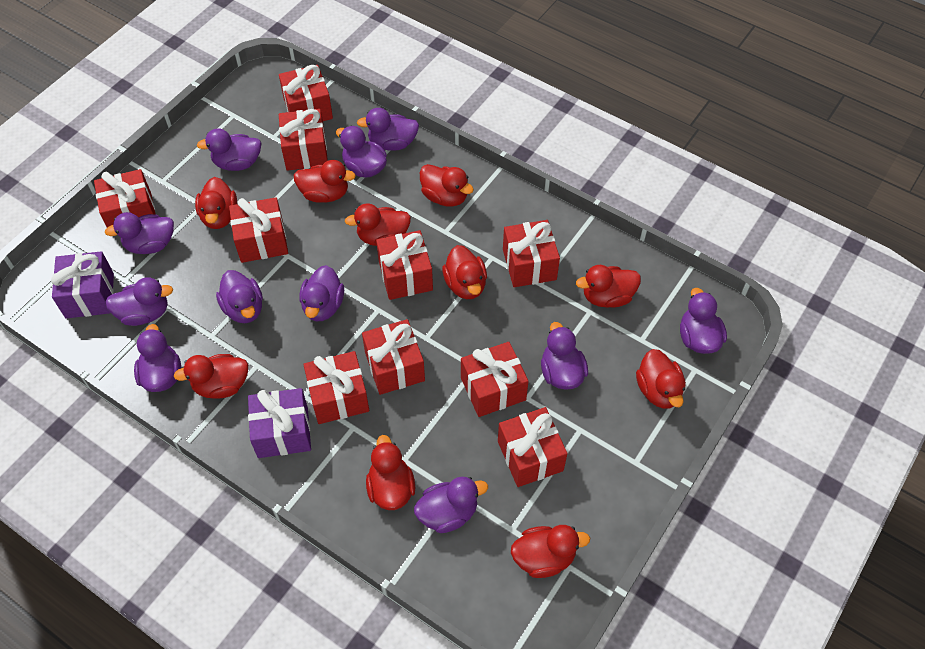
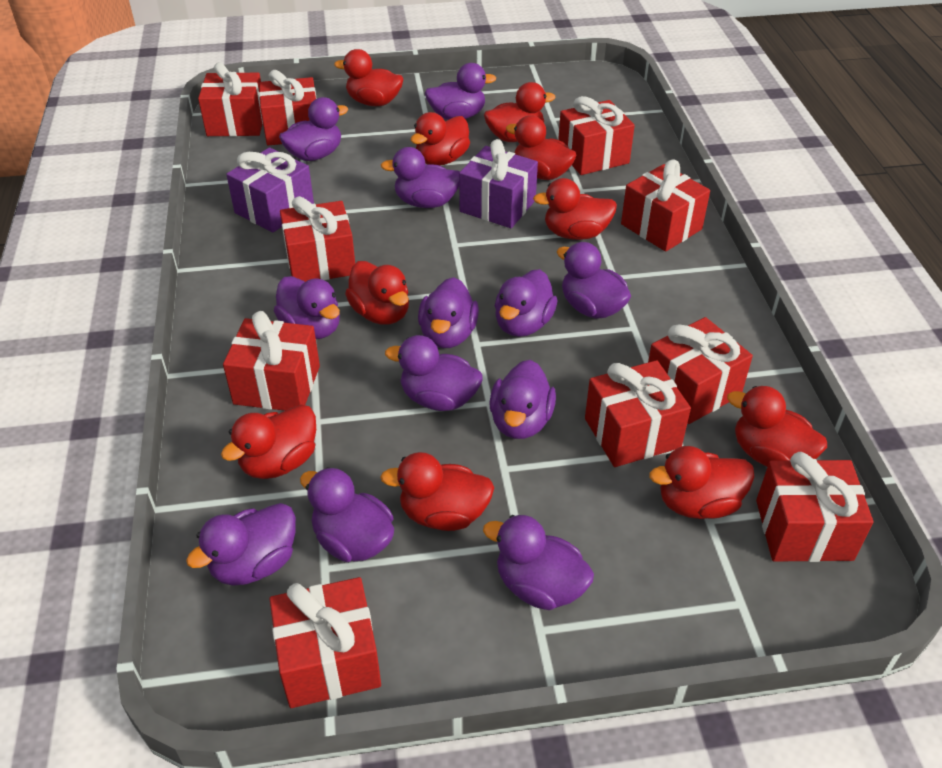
purple duck: 11 -> 12

